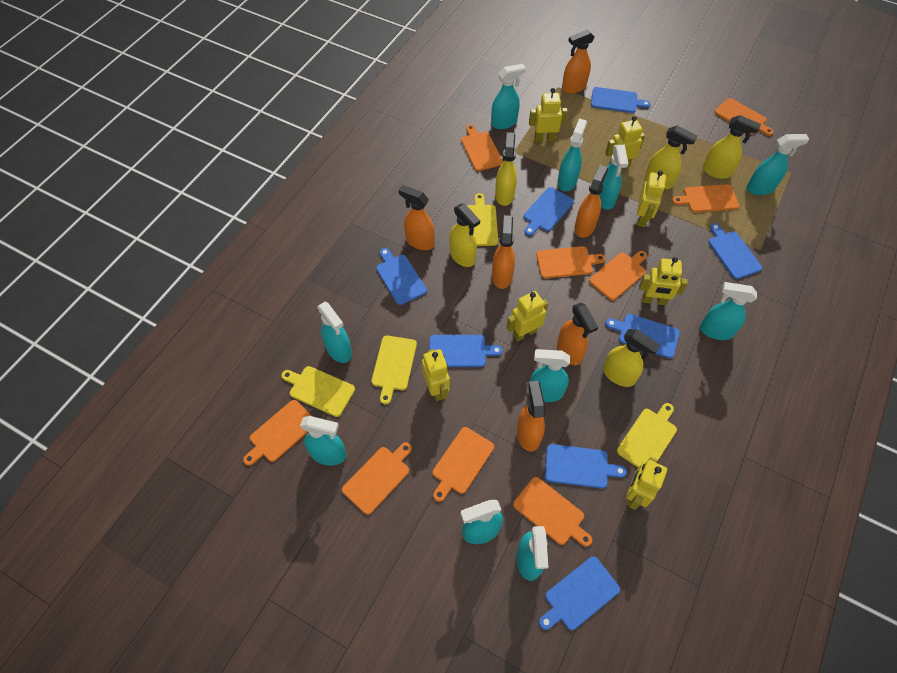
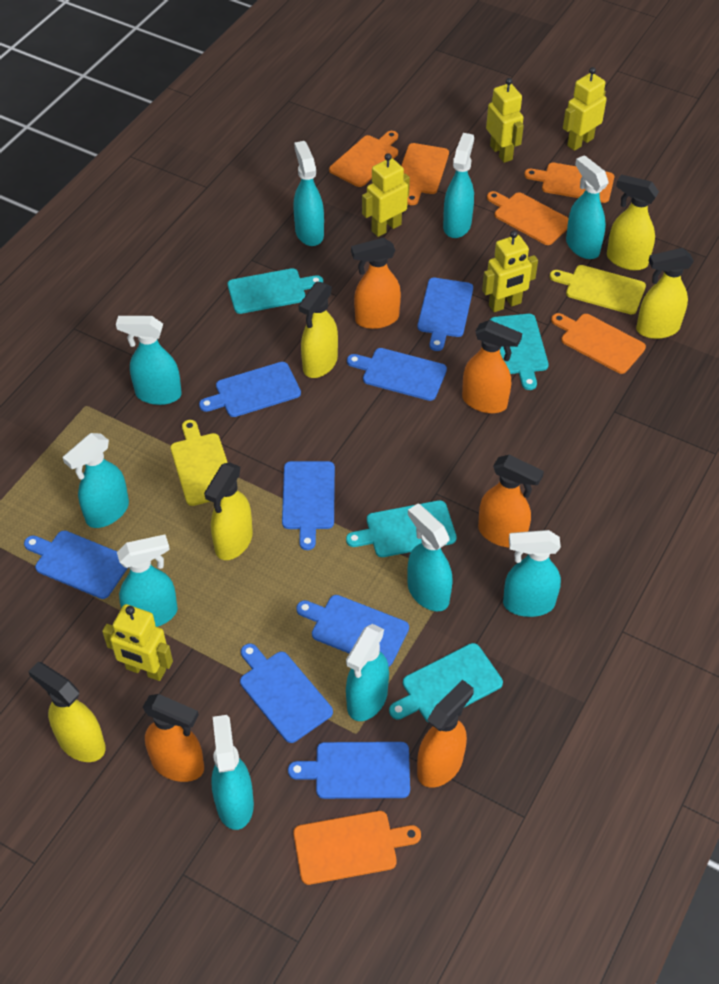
orange cutting board: 9 -> 6
orange spray bottle: 6 -> 5
turquoise cutting board: 0 -> 4
yellow cutting board: 4 -> 2
yellow robot: 7 -> 5

